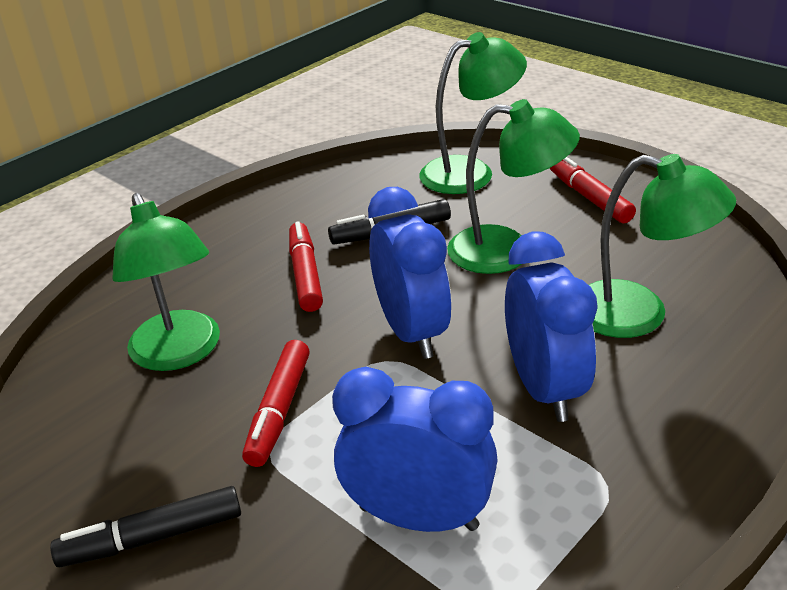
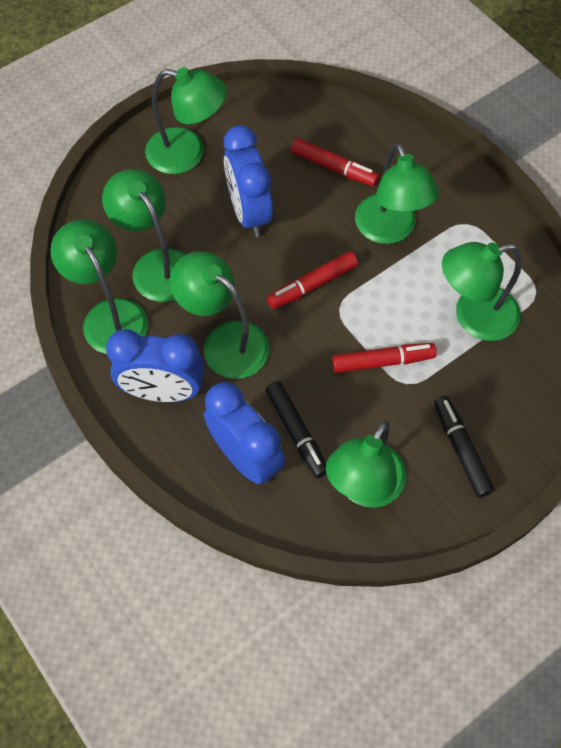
green lamp: 4 -> 7

